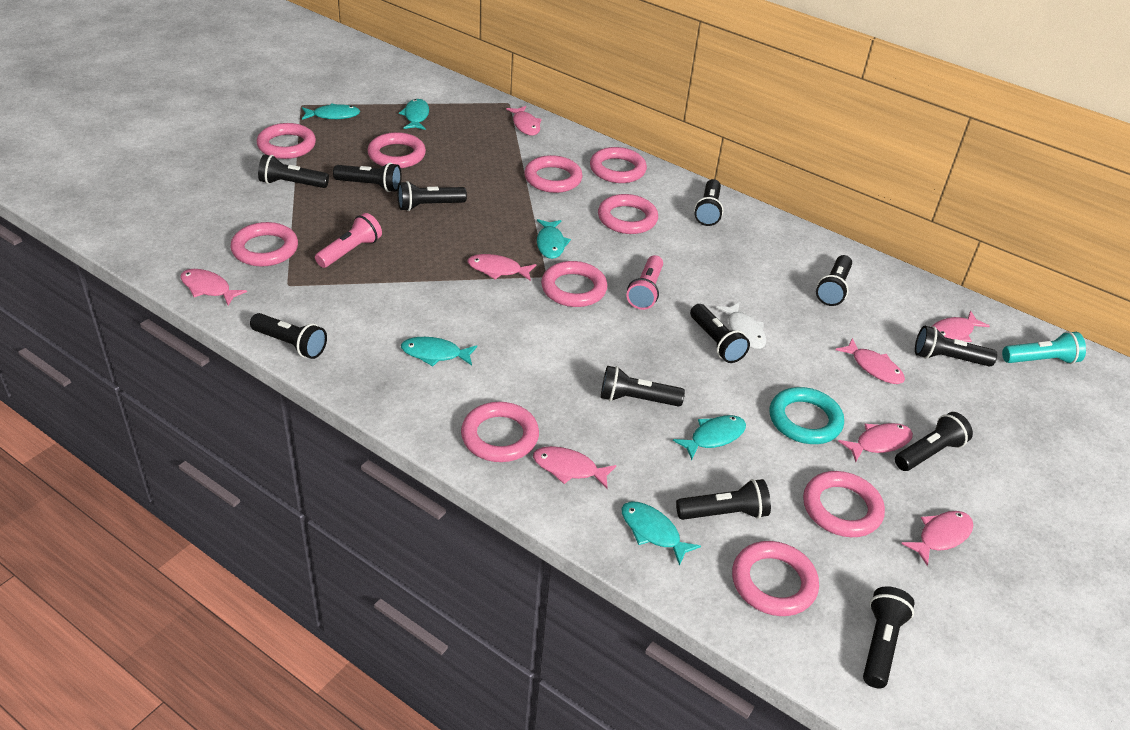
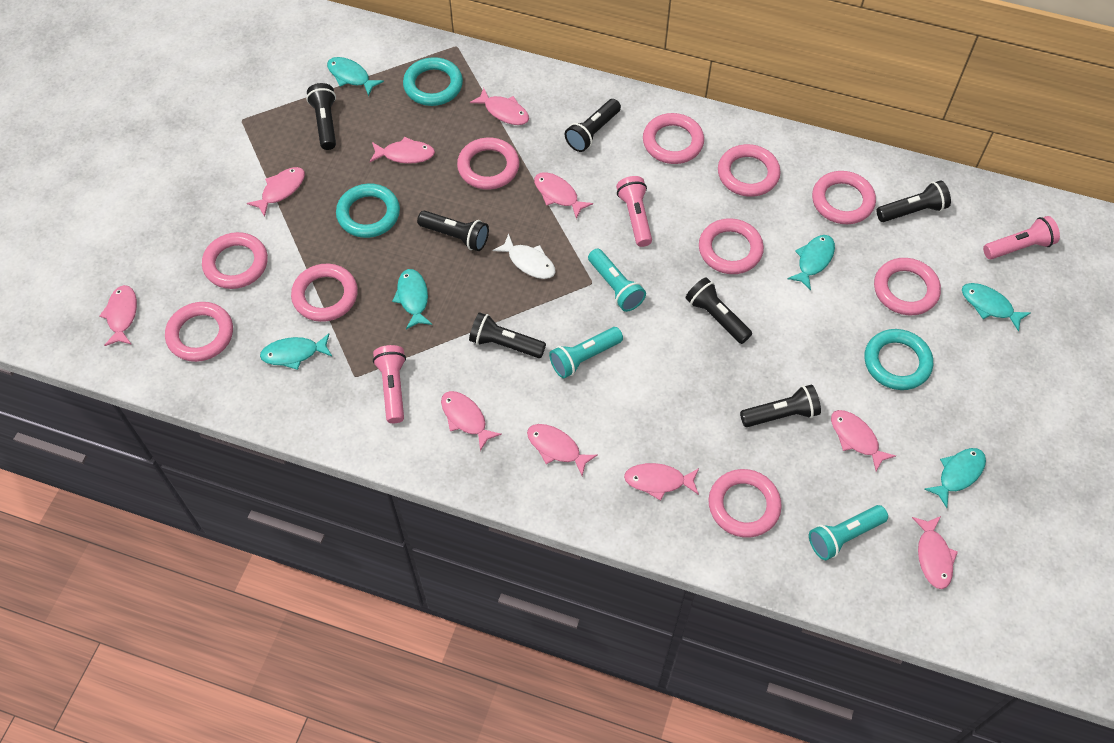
black flashlight: 12 -> 7
pink fish: 8 -> 10
pink flashlight: 2 -> 3
turquoise flashlight: 1 -> 3
turquoise ring: 1 -> 3

